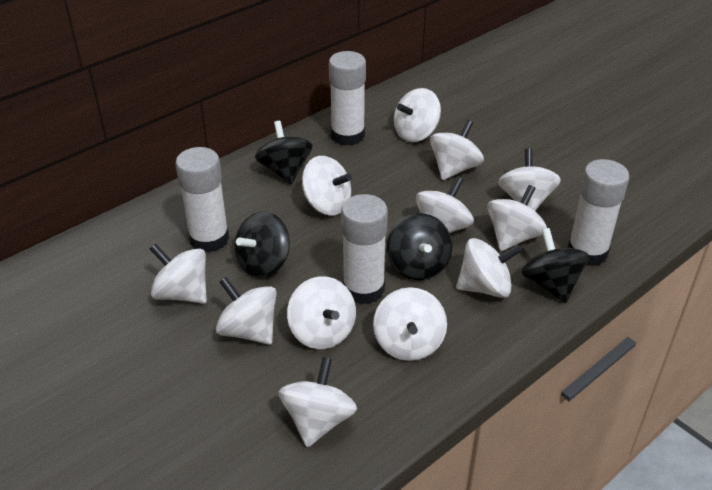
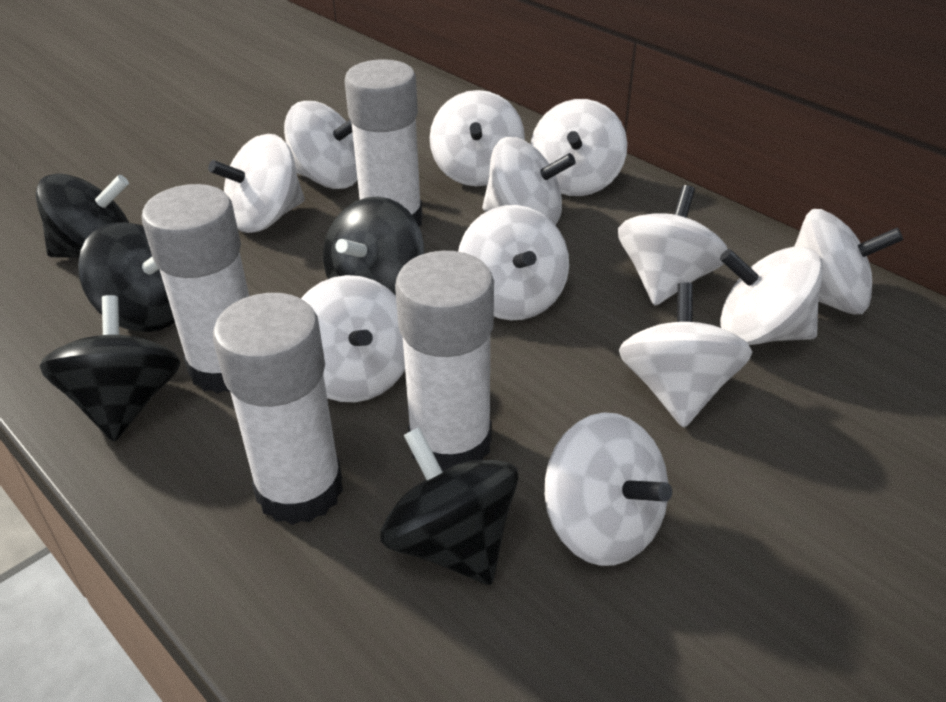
black spinning top: 4 -> 5

